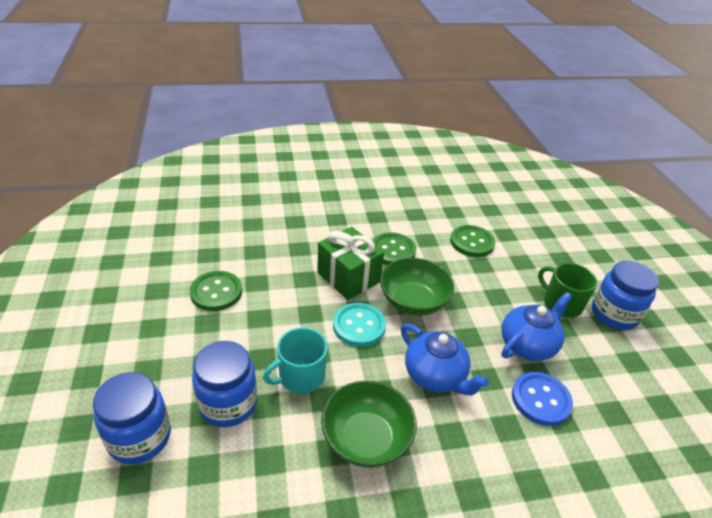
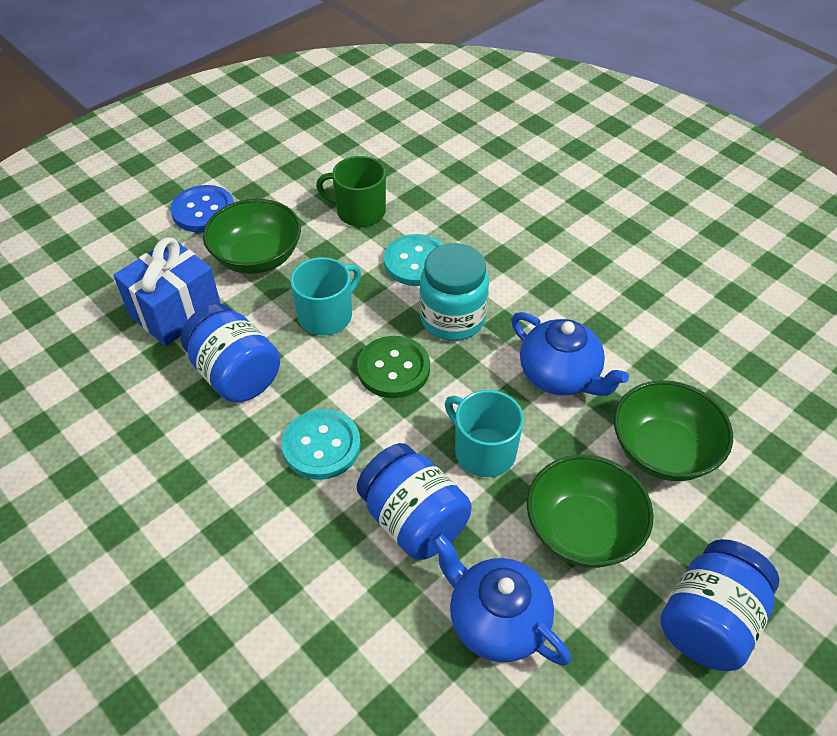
blue gift: 0 -> 1
green bowl: 2 -> 3
green button: 3 -> 1
green gift: 1 -> 0
turquoise button: 1 -> 2
turquoise jar: 0 -> 1
turquoise mug: 1 -> 2

